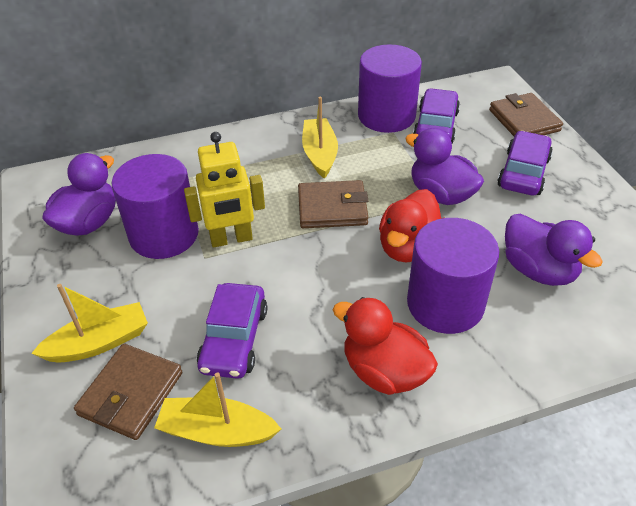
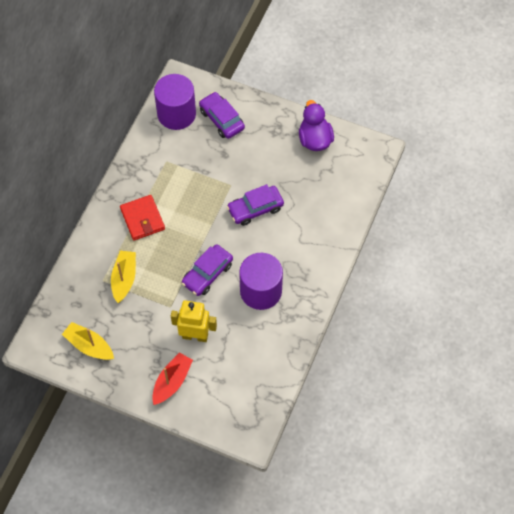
brown wallet: 3 -> 0
purple cylinder: 3 -> 2
purple duck: 3 -> 1
red boat: 0 -> 1
red duck: 2 -> 0
red wallet: 0 -> 1
yellow boat: 3 -> 2

